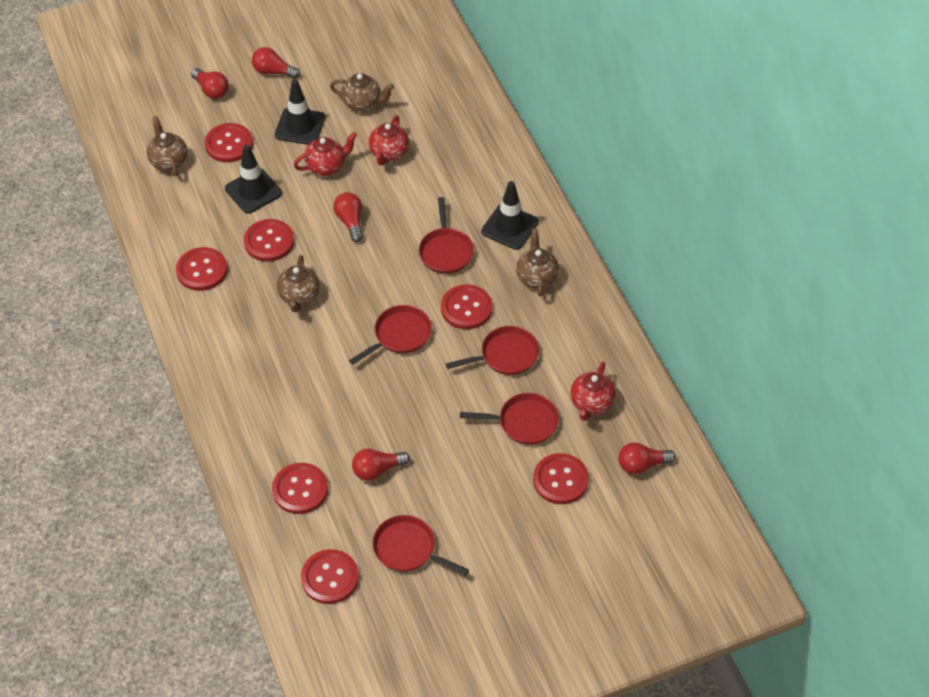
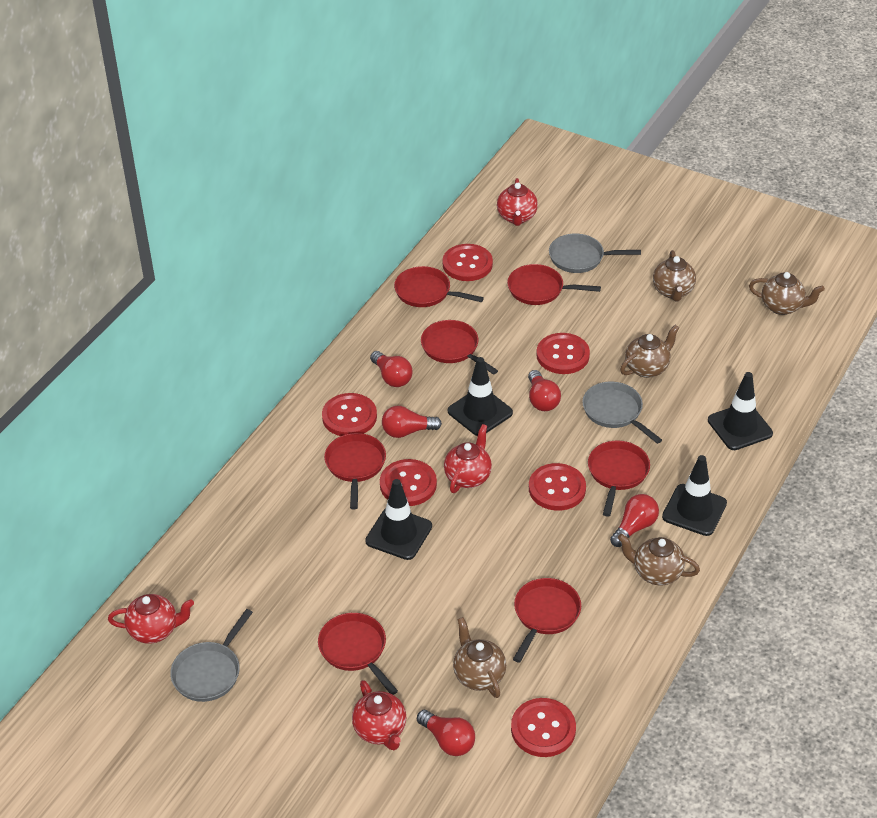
black traffic cone: 3 -> 4
brown teapot: 4 -> 5
grey pan: 0 -> 3
red button: 7 -> 6
red pan: 5 -> 7
red teapot: 3 -> 4

